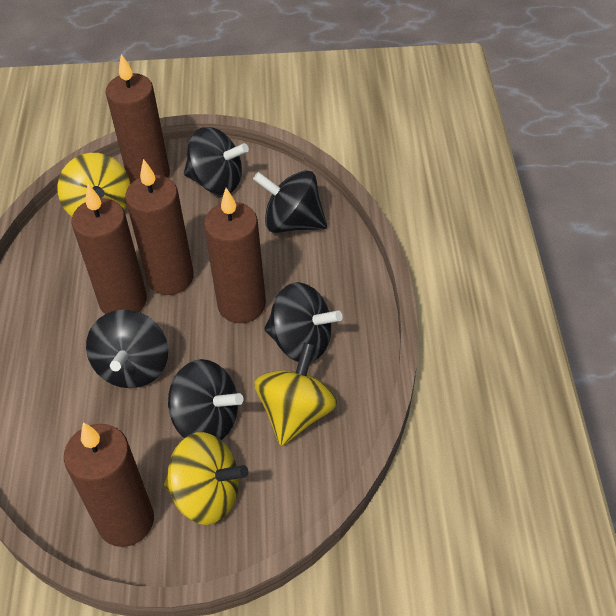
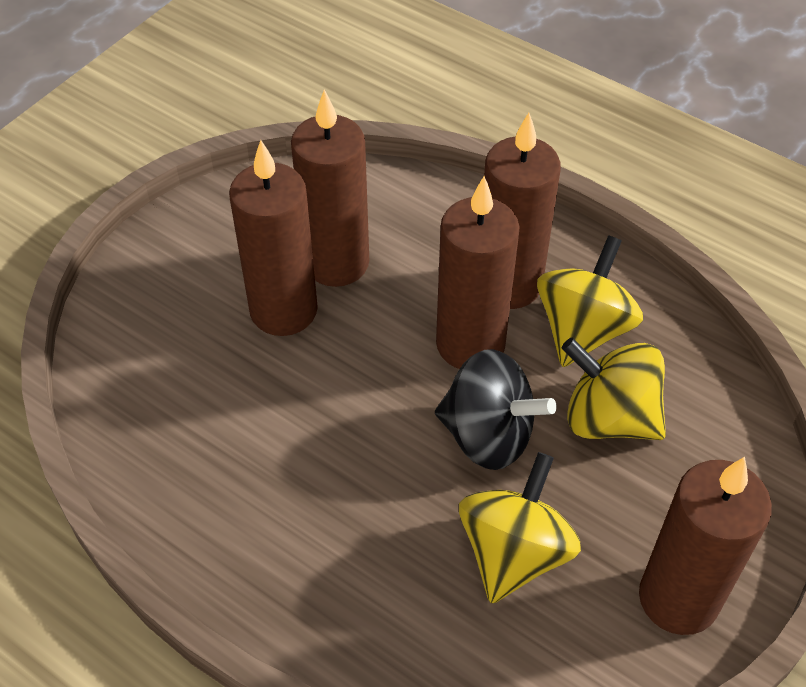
black spinning top: 5 -> 1

